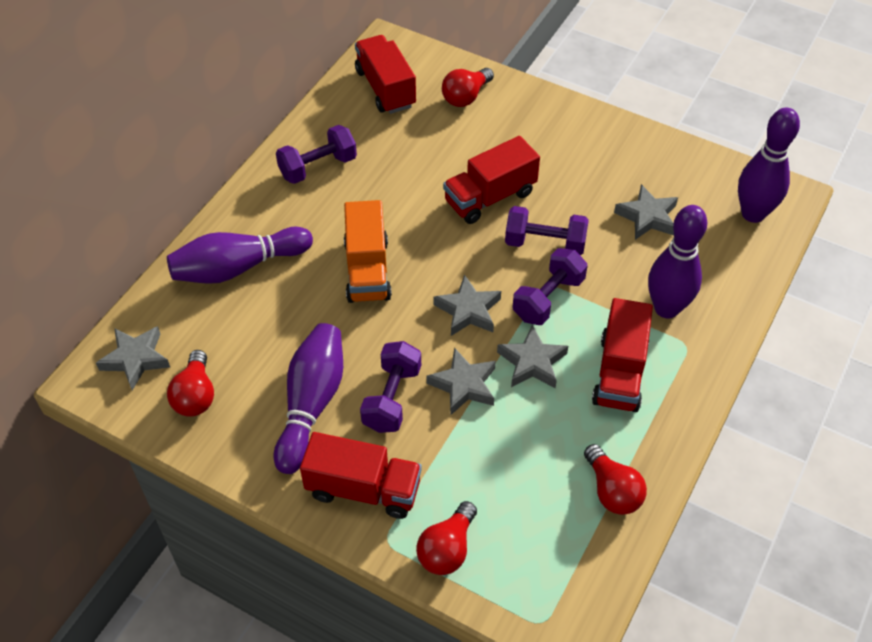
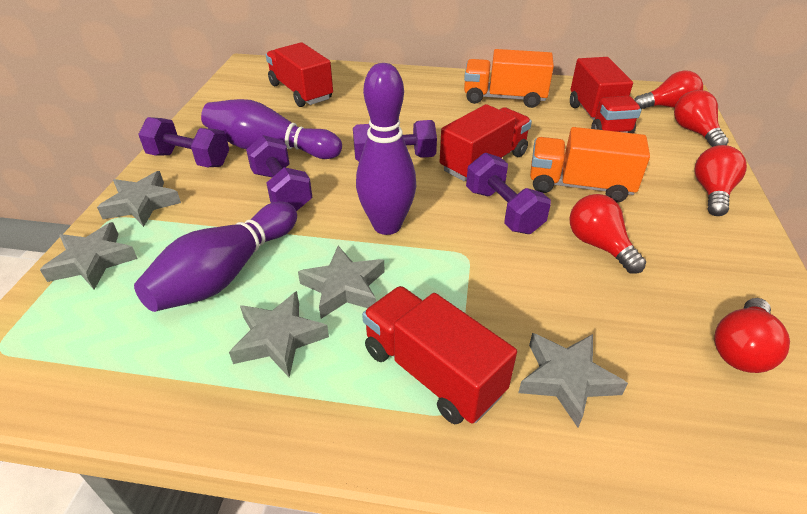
orange truck: 1 -> 2
purple bowling pin: 4 -> 3
red light bulb: 4 -> 5

